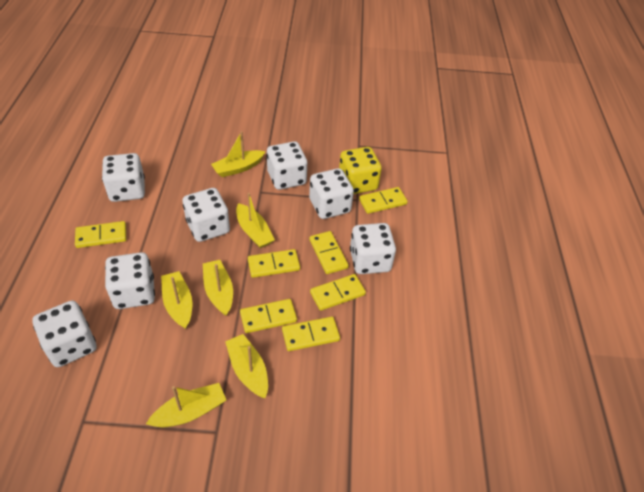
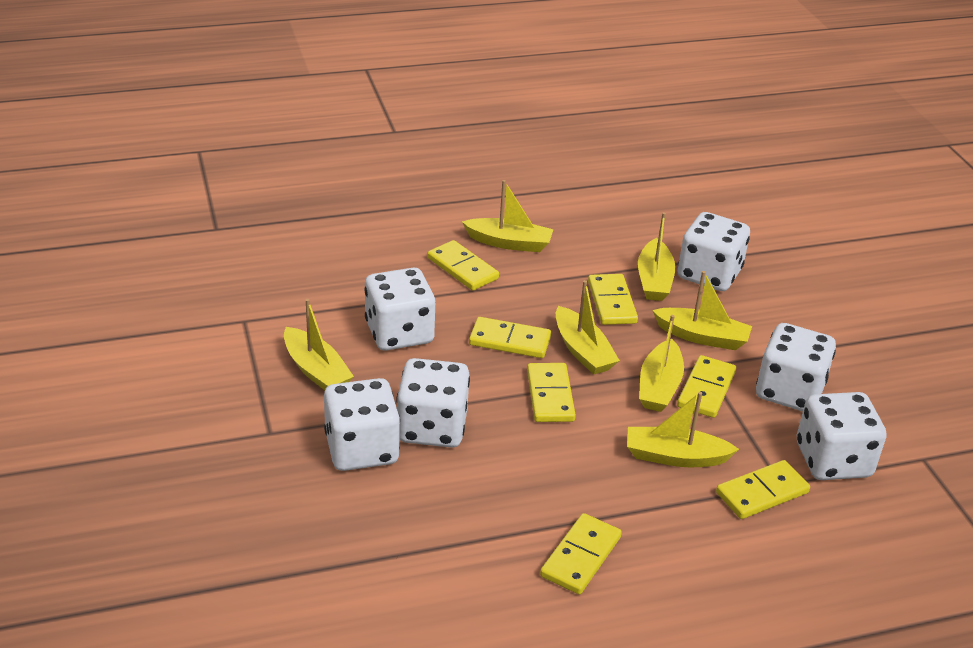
white dice: 7 -> 6
yellow boat: 6 -> 7
yellow dice: 1 -> 0

